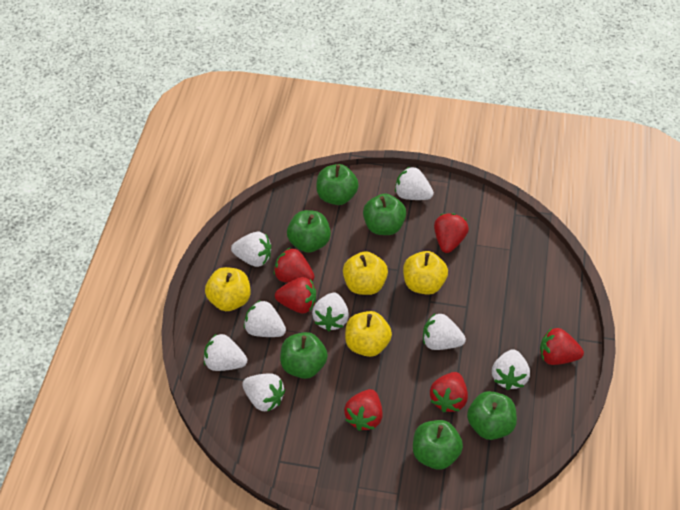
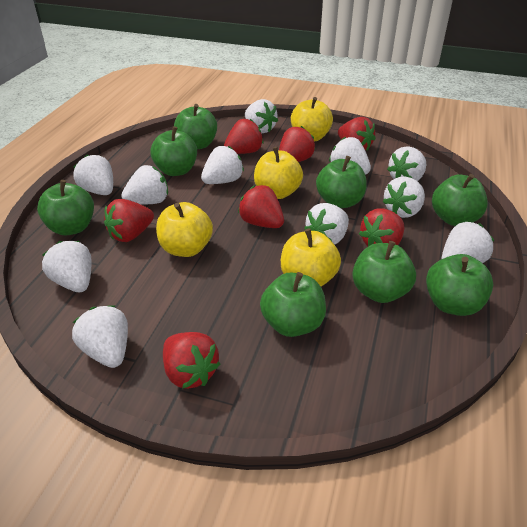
green apple: 6 -> 8
red strawberry: 6 -> 7
white strawberry: 8 -> 11

